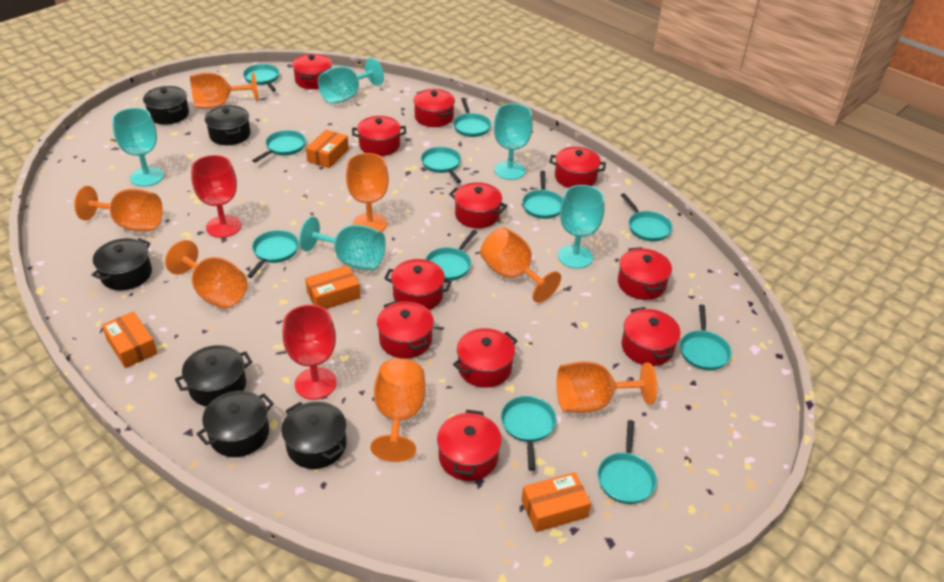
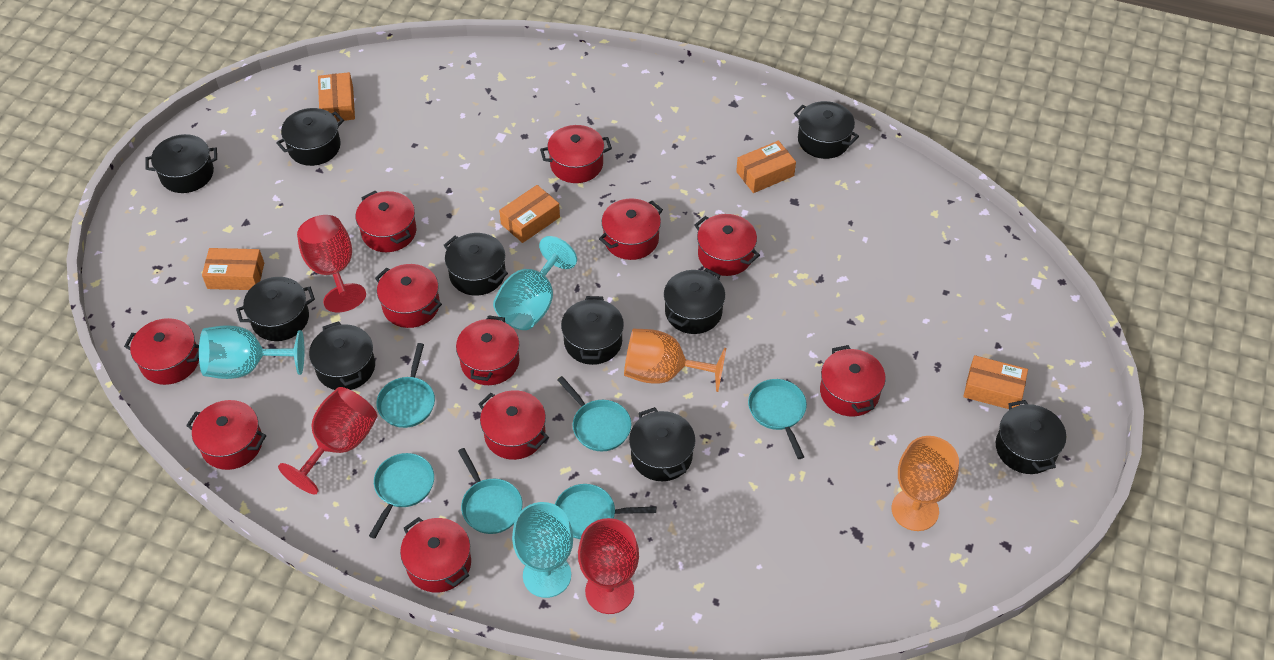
black pot: 6 -> 10
orange box: 4 -> 5
orange goblet: 7 -> 2
red goblet: 2 -> 3
turquoise goblet: 5 -> 3
turquoise pan: 11 -> 6

